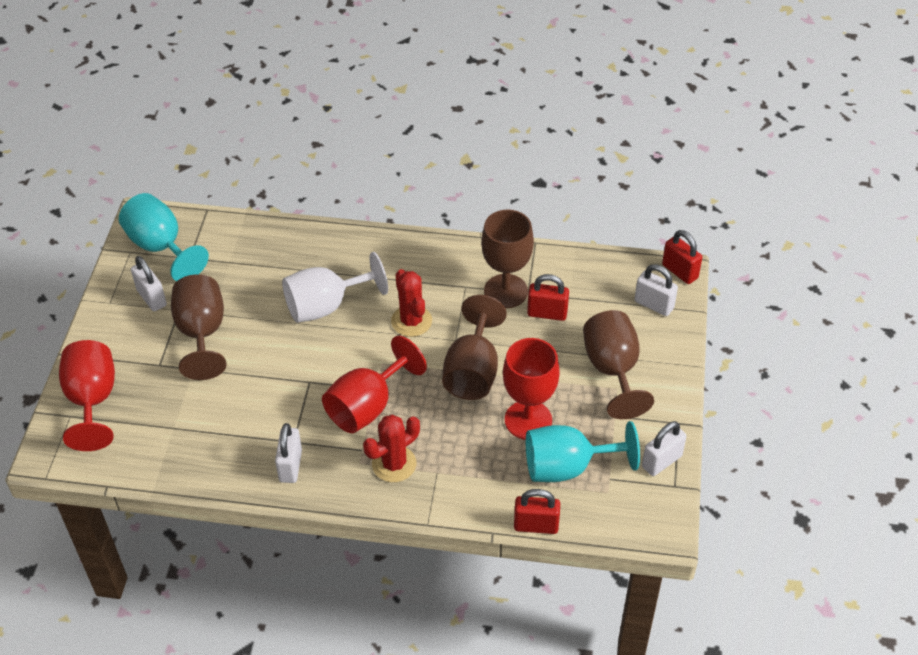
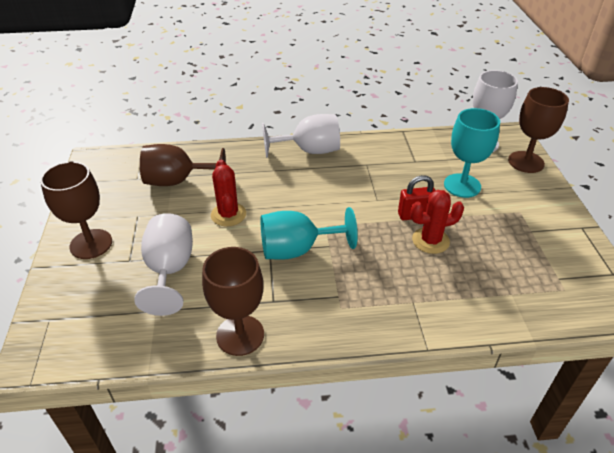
red goblet: 3 -> 0
red padlock: 3 -> 1
white goblet: 1 -> 3
white padlock: 4 -> 0

